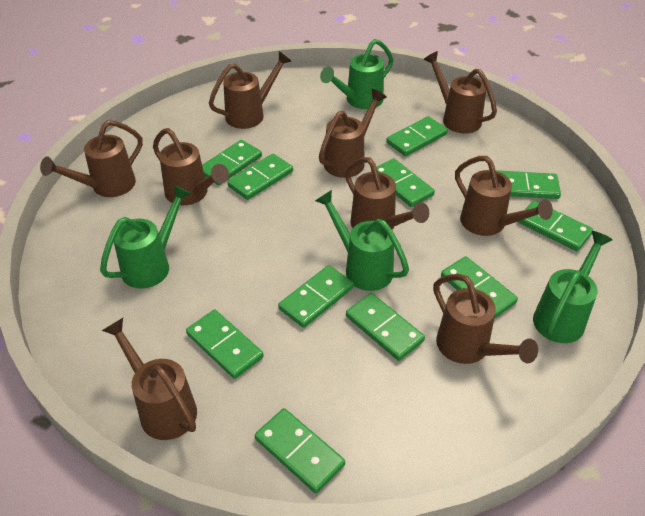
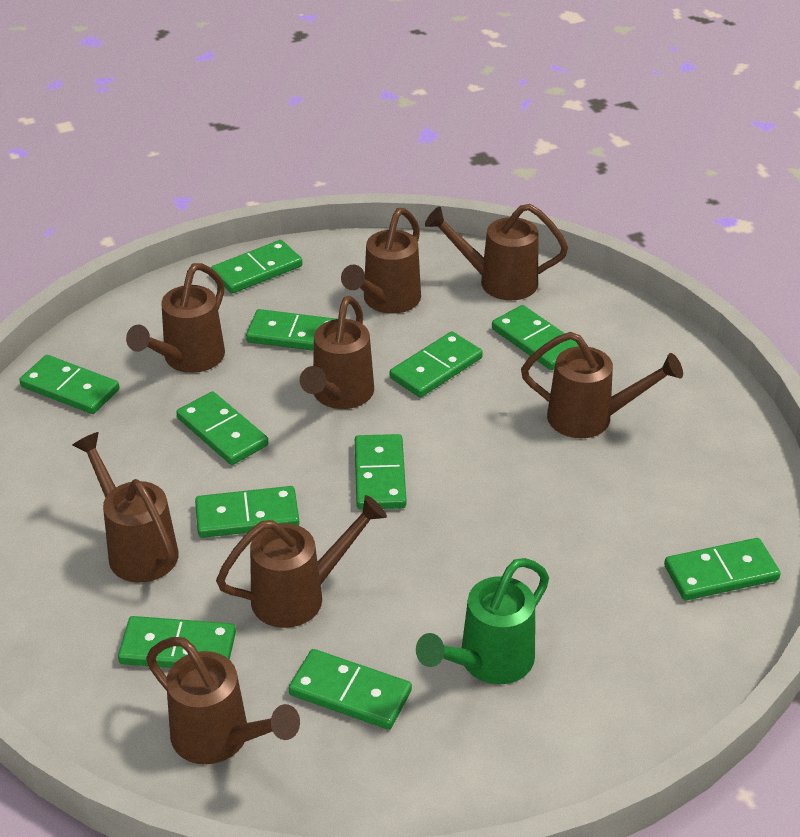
brown watering can: 9 -> 8
green watering can: 4 -> 1

